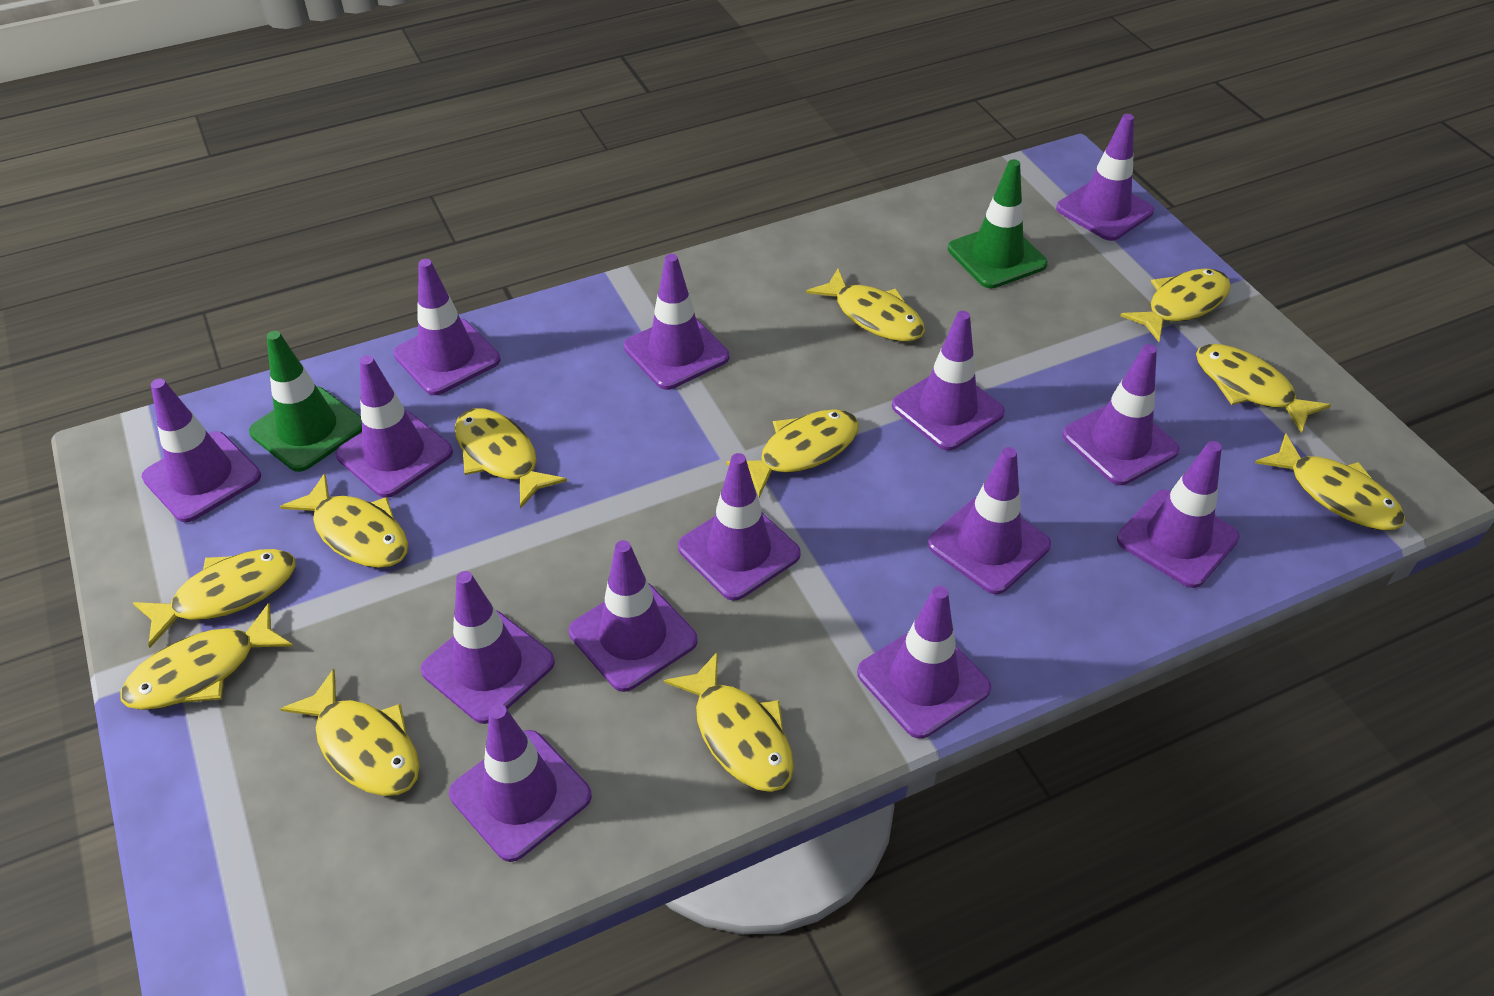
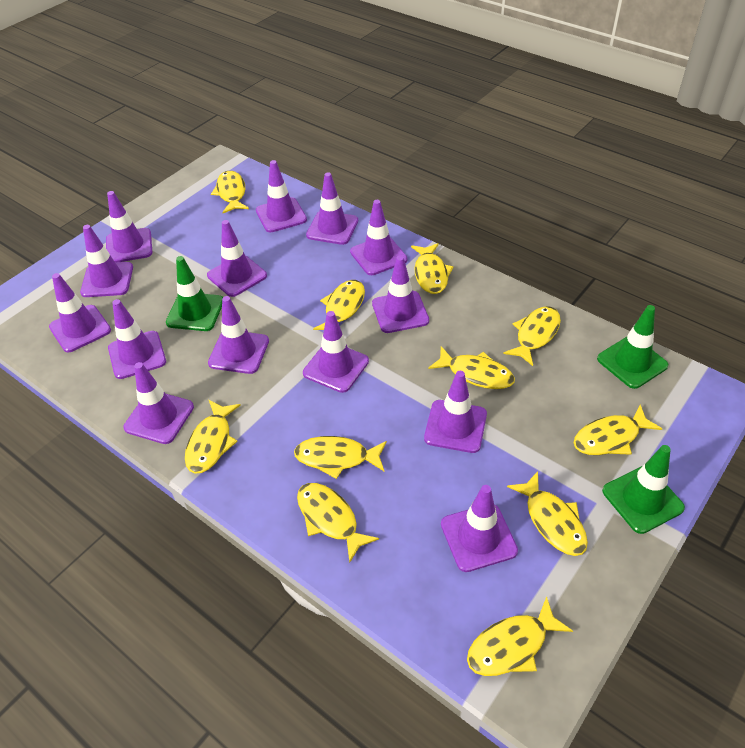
green traffic cone: 2 -> 3

